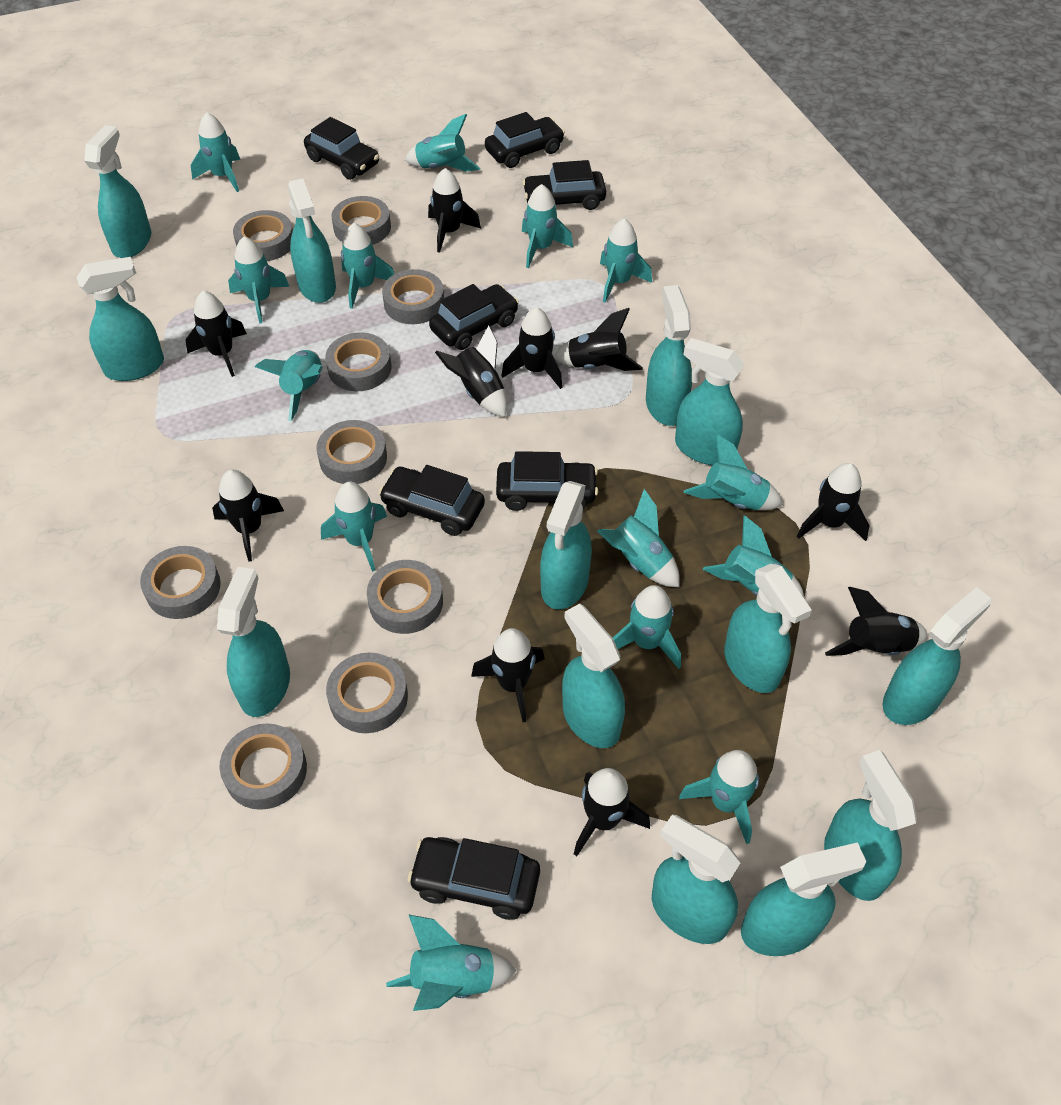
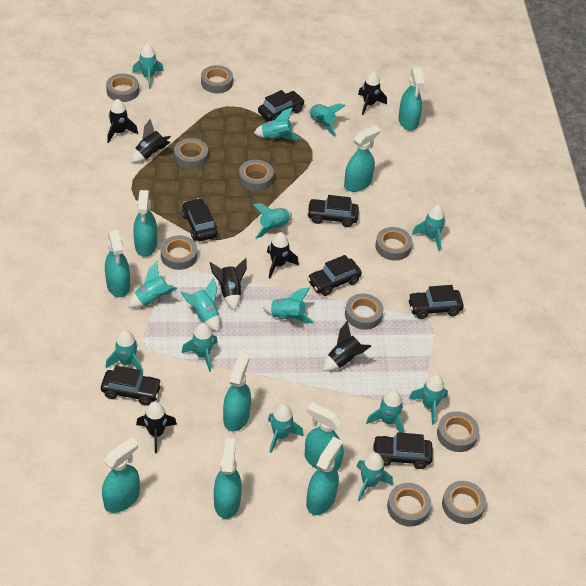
black rocket: 10 -> 7
grey tape: 9 -> 10
turquoise spray bottle: 13 -> 9

